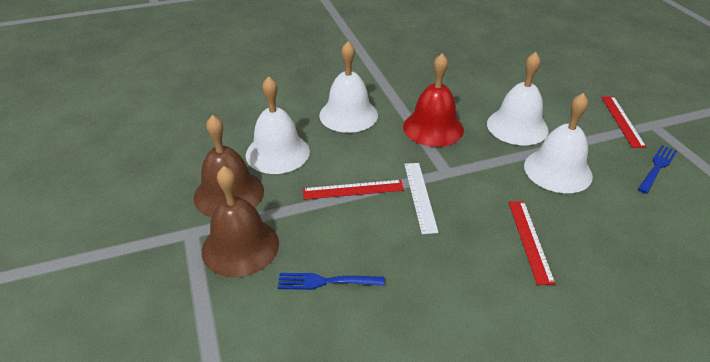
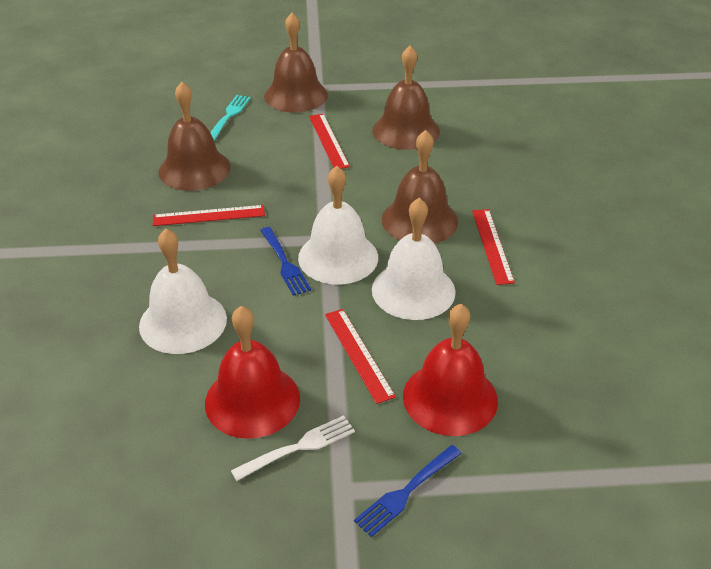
brown bell: 2 -> 4
red bell: 1 -> 2
red ruler: 3 -> 4
turquoise fork: 0 -> 1
white bell: 4 -> 3
white fork: 0 -> 1
white ruler: 1 -> 0

